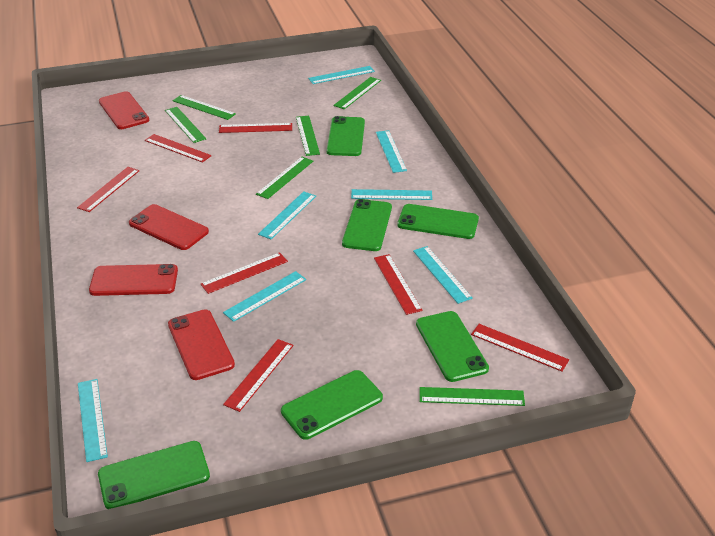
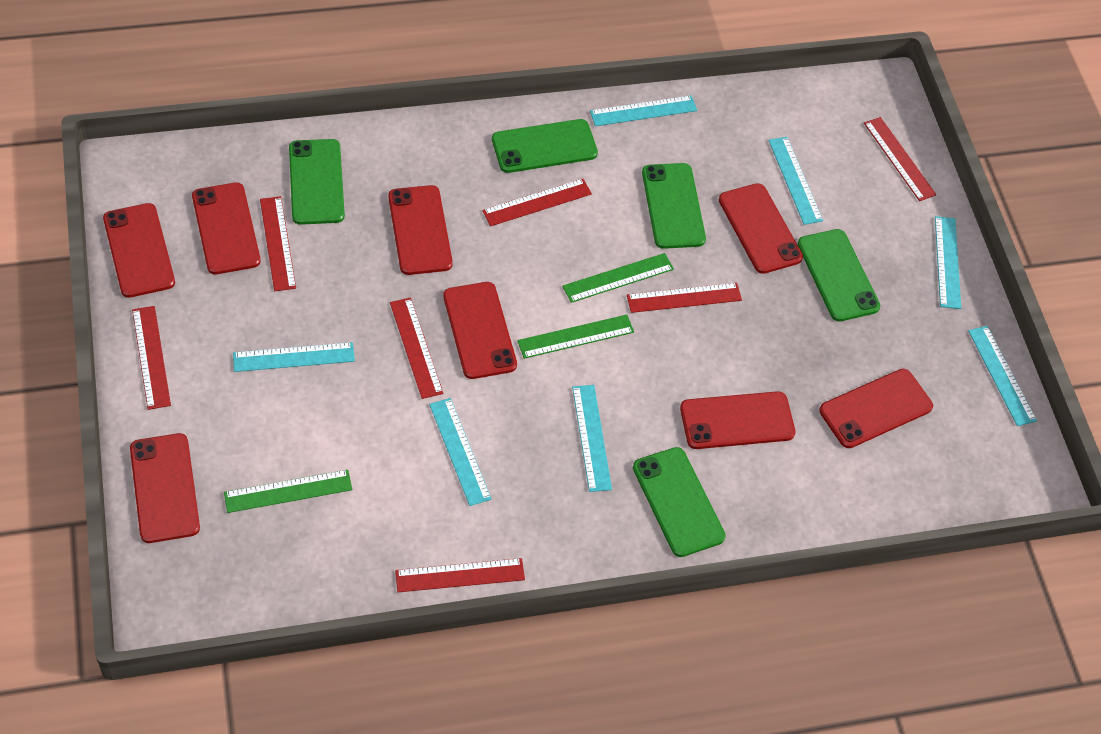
green phone: 6 -> 5
green ruler: 6 -> 3
red phone: 4 -> 8

